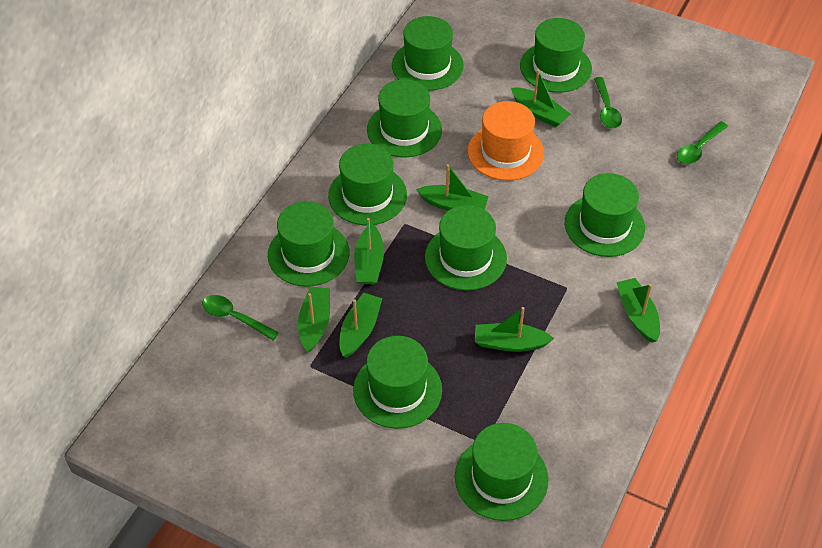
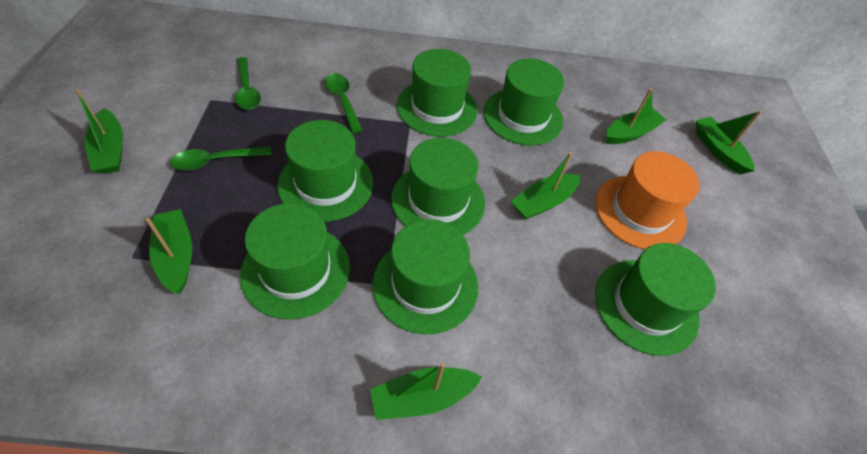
green boat: 7 -> 6
green hat: 9 -> 7

